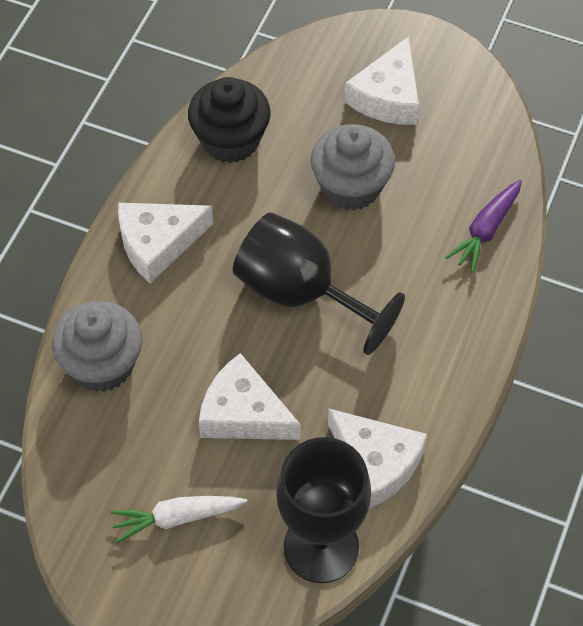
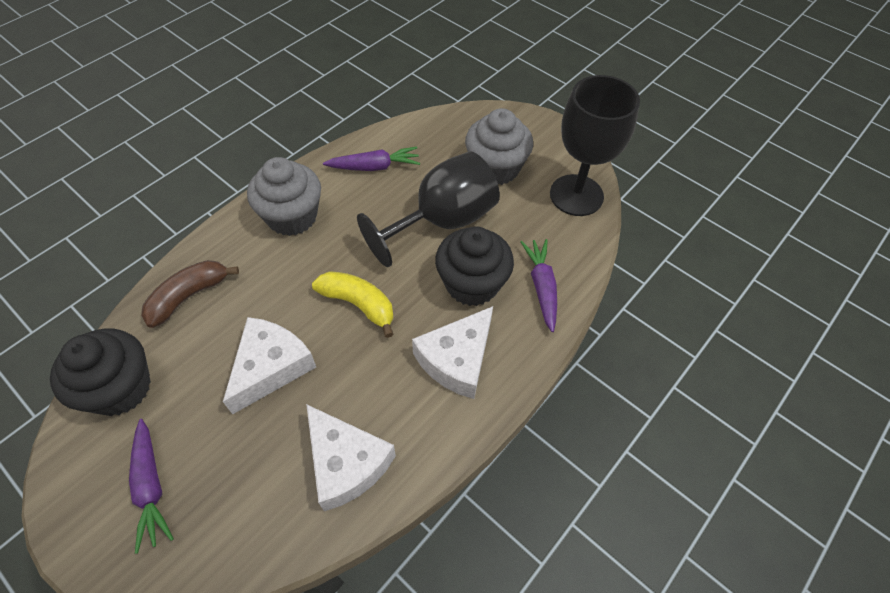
black cupcake: 1 -> 2
brown banana: 0 -> 1
purple carrot: 1 -> 3
white carrot: 1 -> 0
white cheese: 4 -> 3
yellow banana: 0 -> 1

